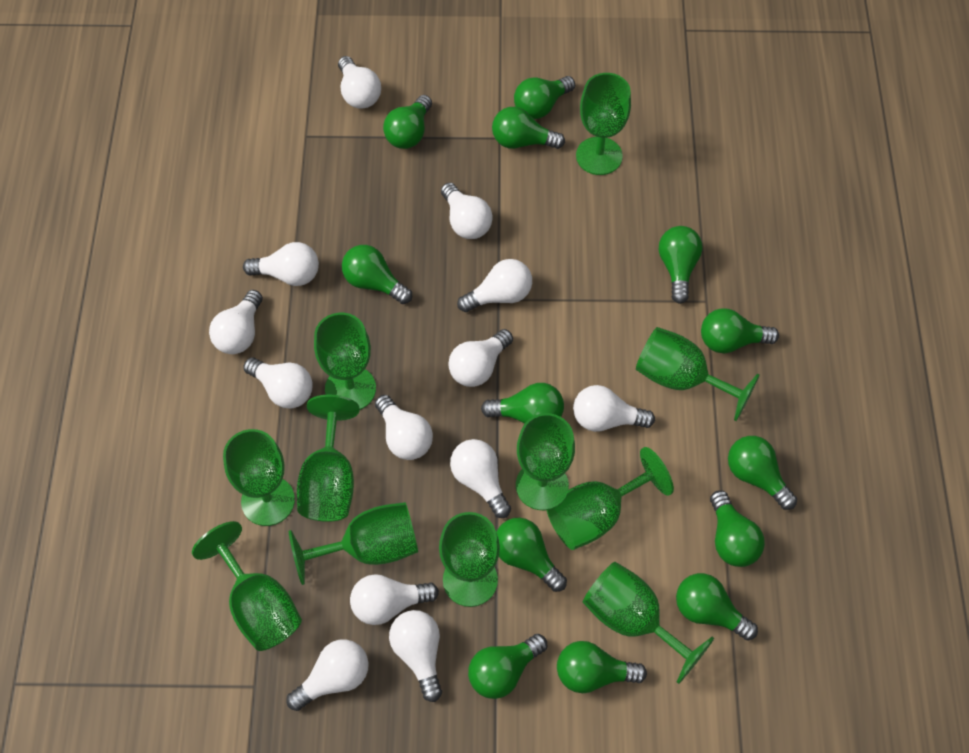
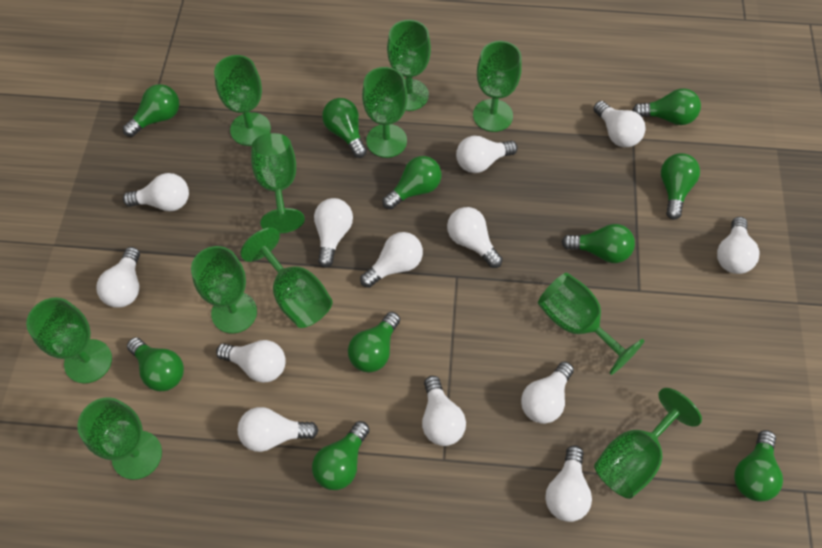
green light bulb: 13 -> 10

